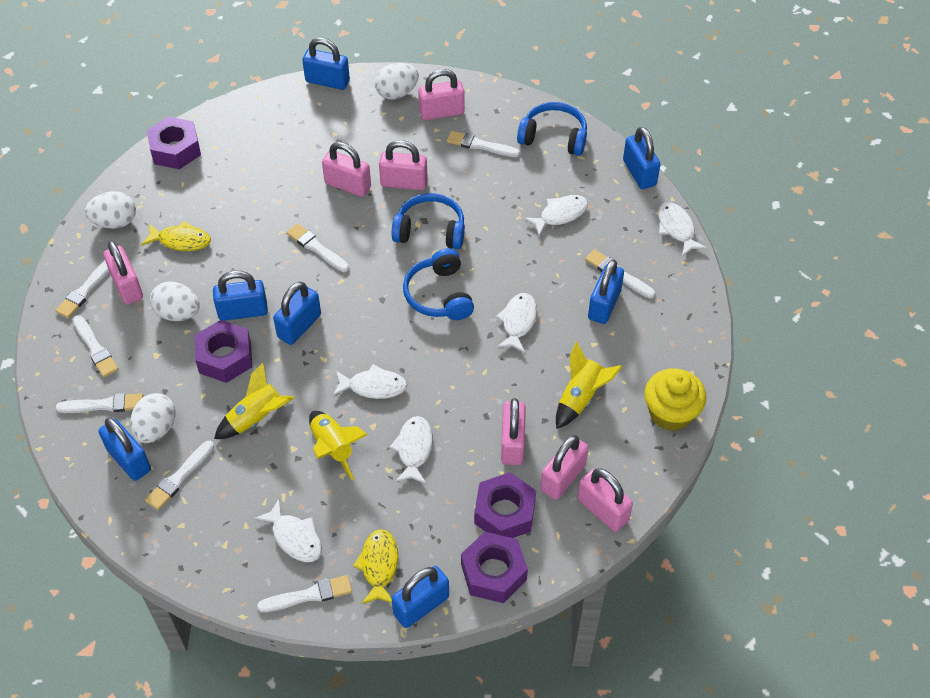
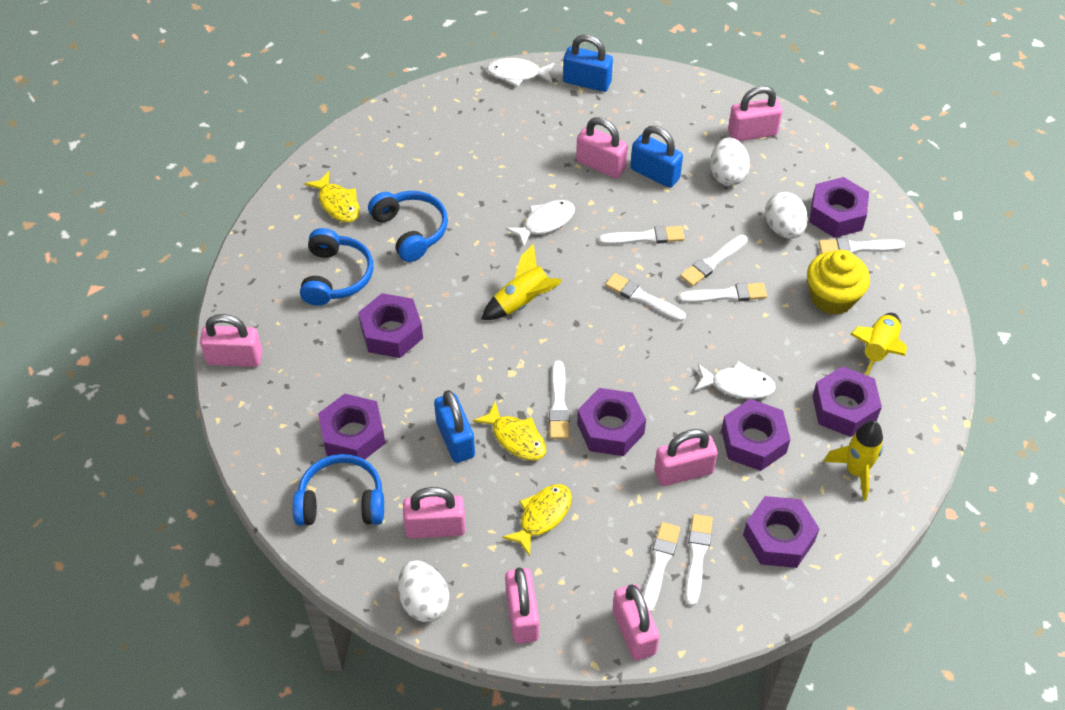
blue padlock: 7 -> 3
purple nut: 4 -> 7
white egg: 4 -> 3
white fish: 6 -> 3
yellow fish: 2 -> 3

